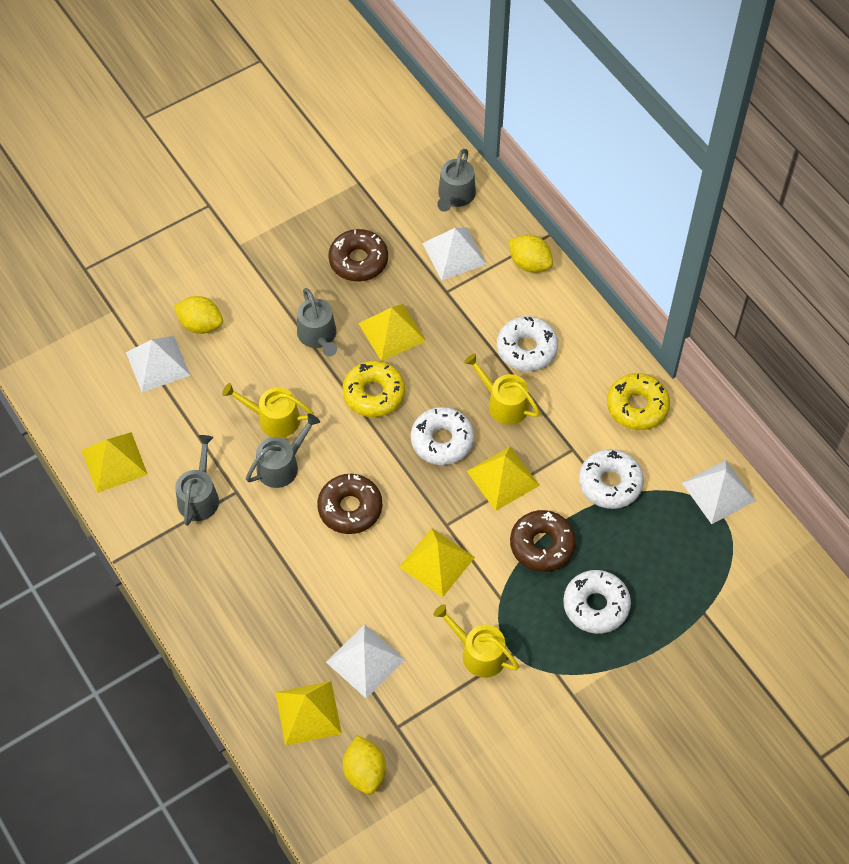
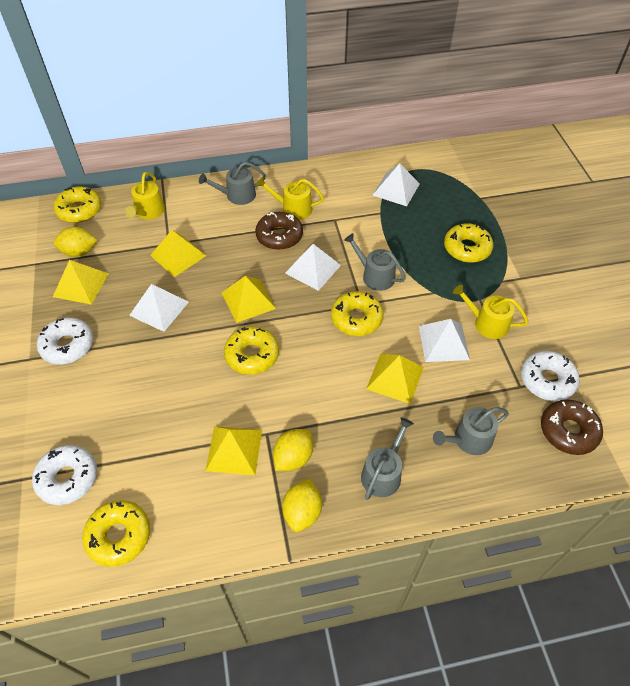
brown donut: 3 -> 2
white donut: 4 -> 3
yellow donut: 2 -> 5

